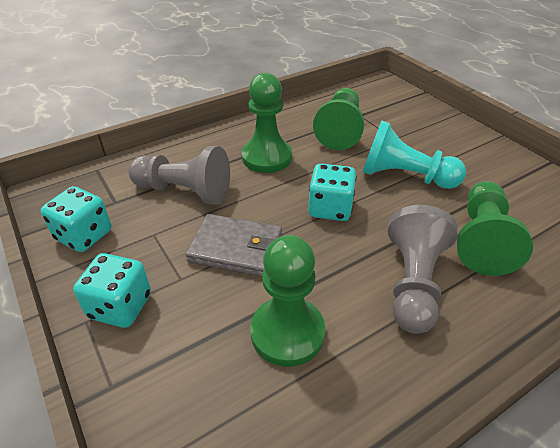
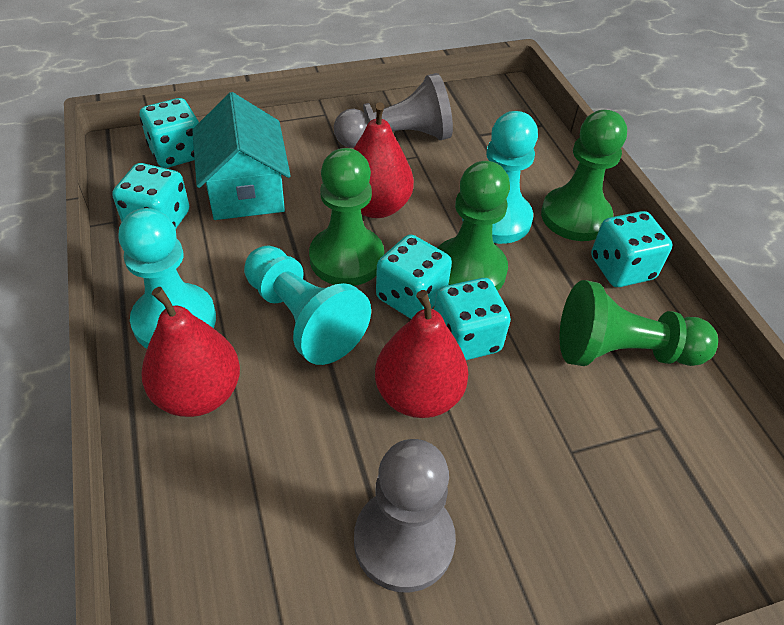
grey wallet: 1 -> 0
red pear: 0 -> 3
turquoise dice: 3 -> 5
turquoise house: 0 -> 1
turquoise pawn: 1 -> 3

